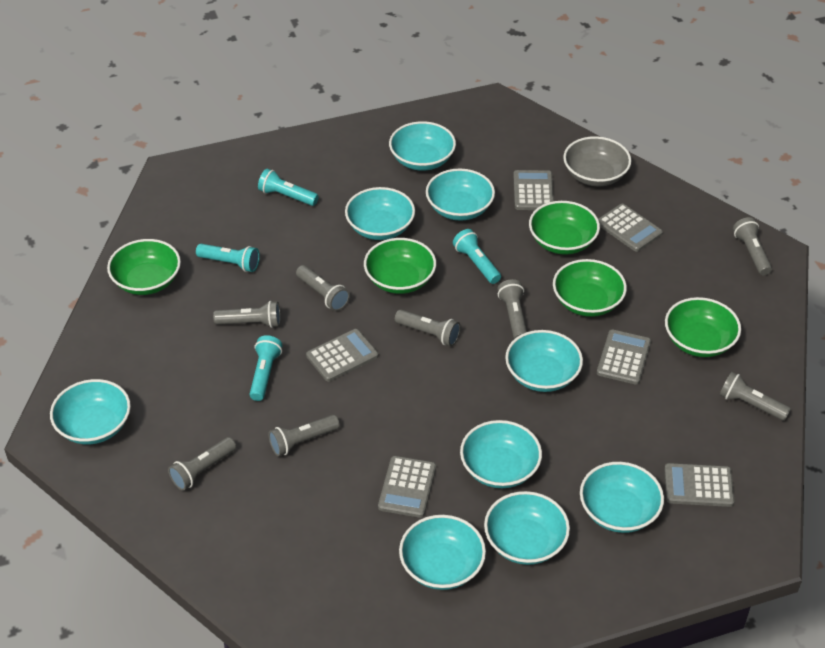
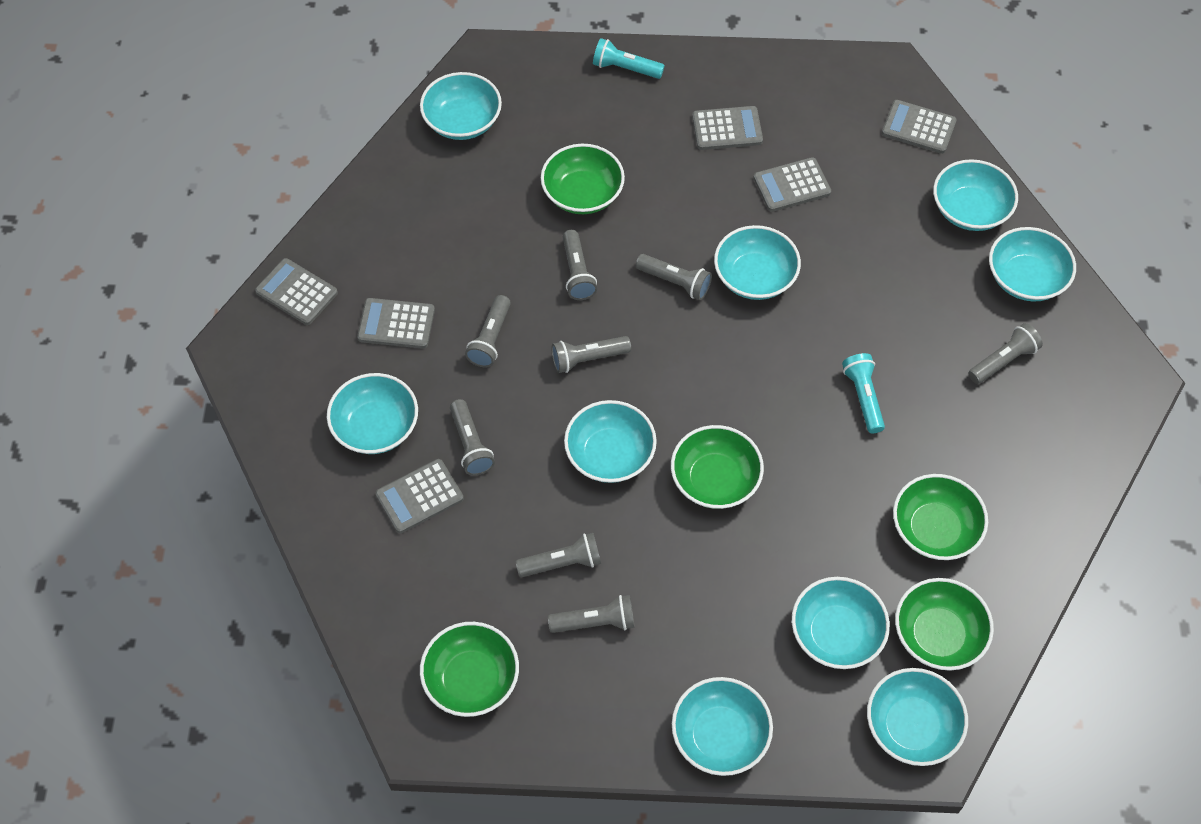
grey bowl: 1 -> 0
turquoise flashlight: 4 -> 2

